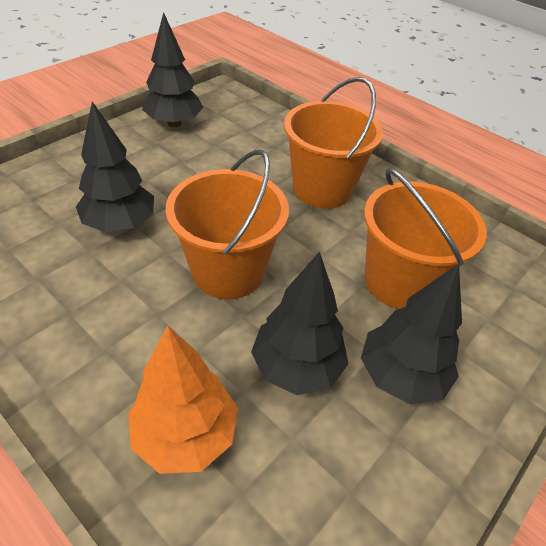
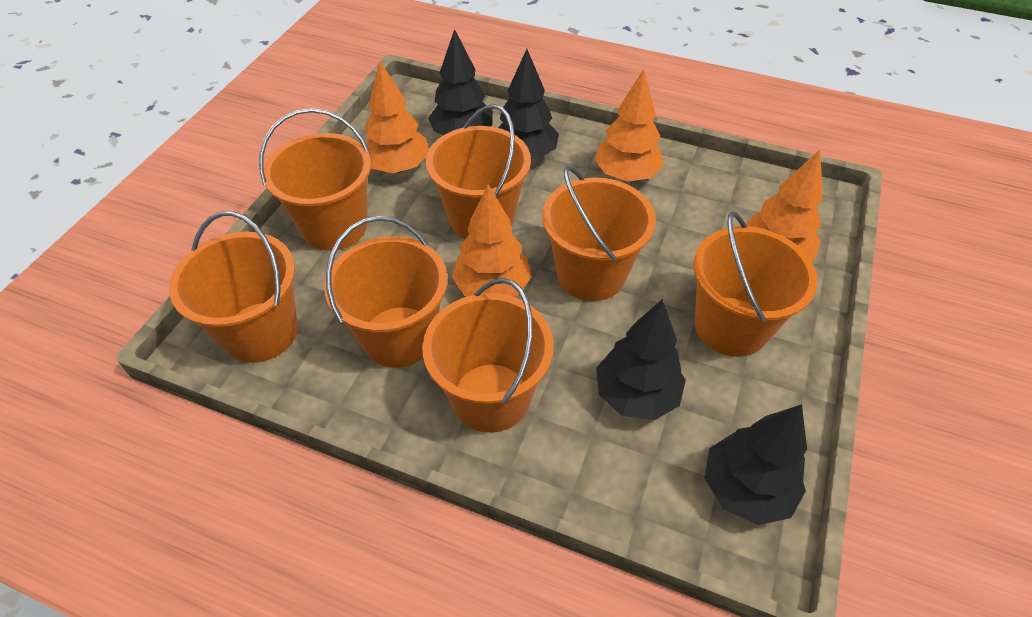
orange bucket: 3 -> 7
orange tree: 1 -> 4

